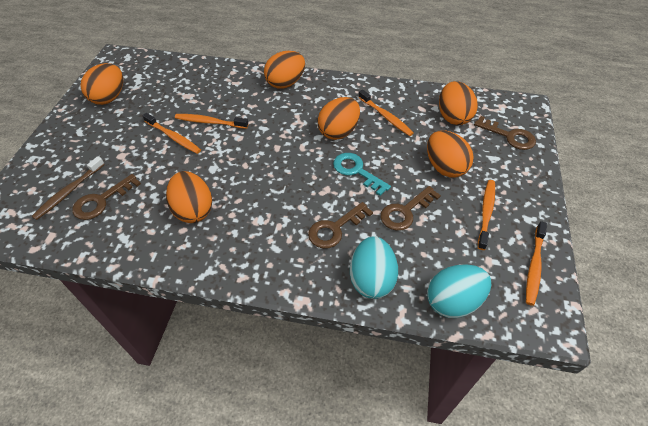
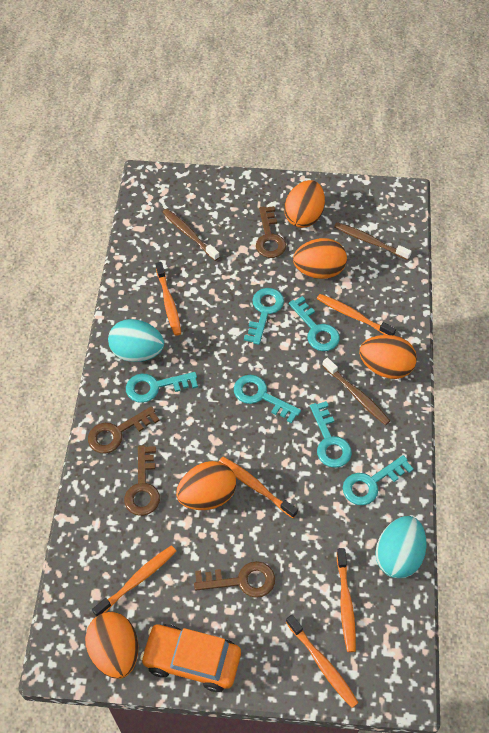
brown toothbrush: 1 -> 3
orange car: 0 -> 1
orange egg: 6 -> 5
orange toothbrush: 5 -> 6
turquoise key: 1 -> 6

